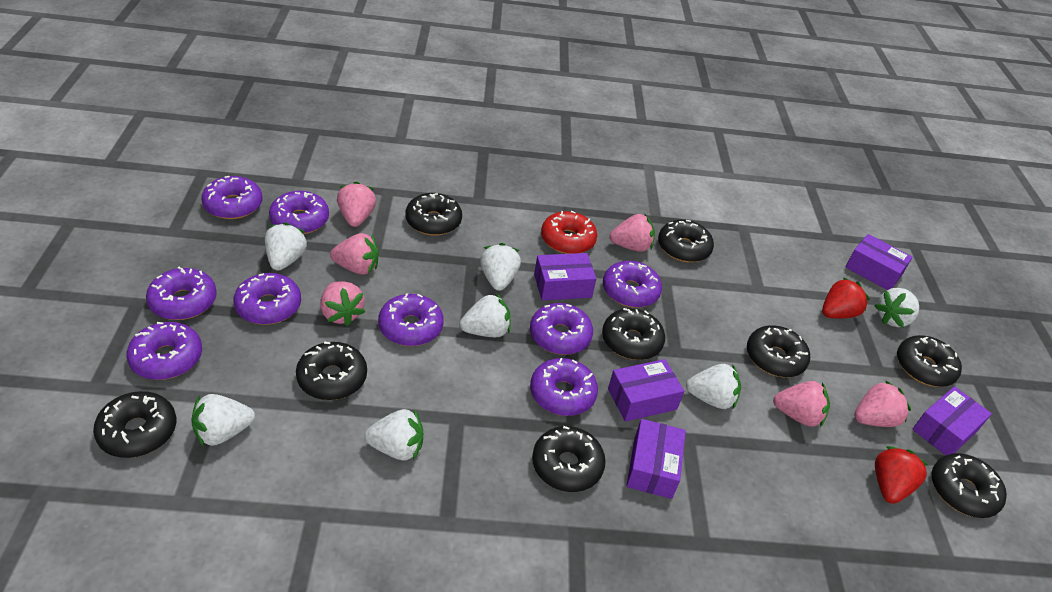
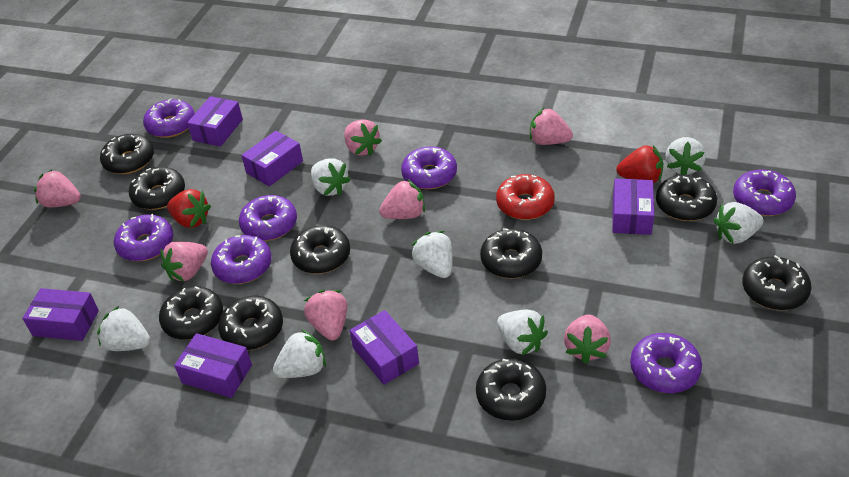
pink strawberry: 6 -> 7
purple box: 5 -> 6
purple donut: 9 -> 7

